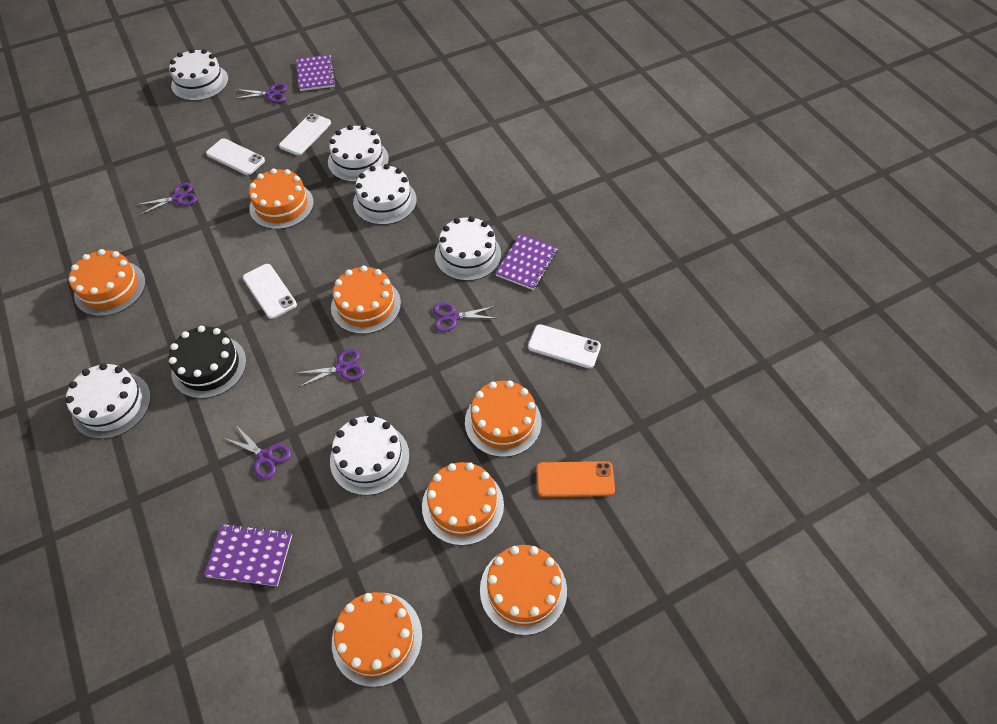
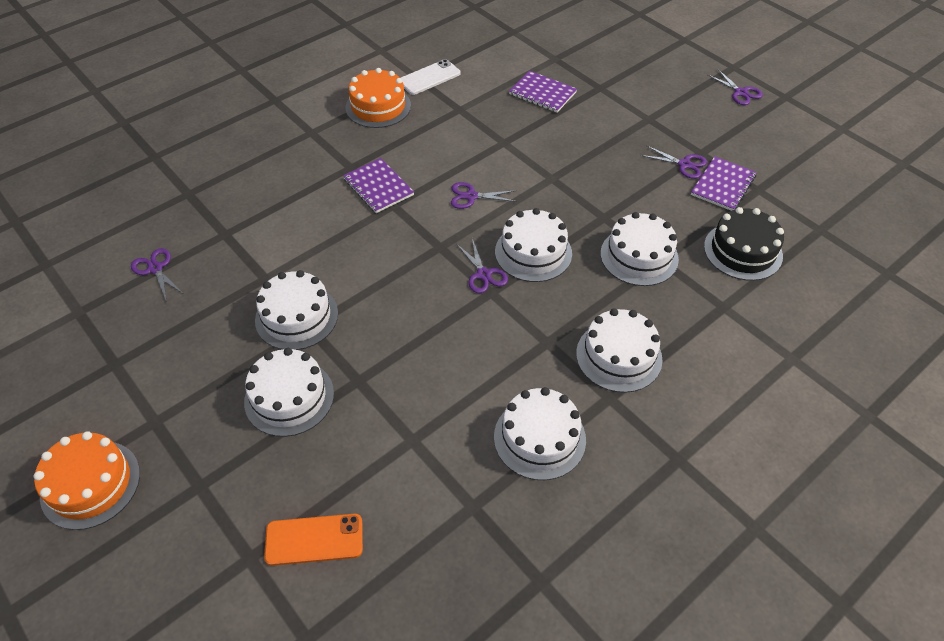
orange cake: 7 -> 2
white phone: 4 -> 1

